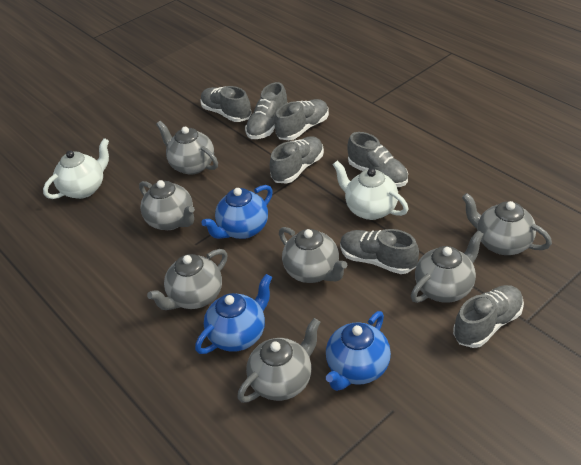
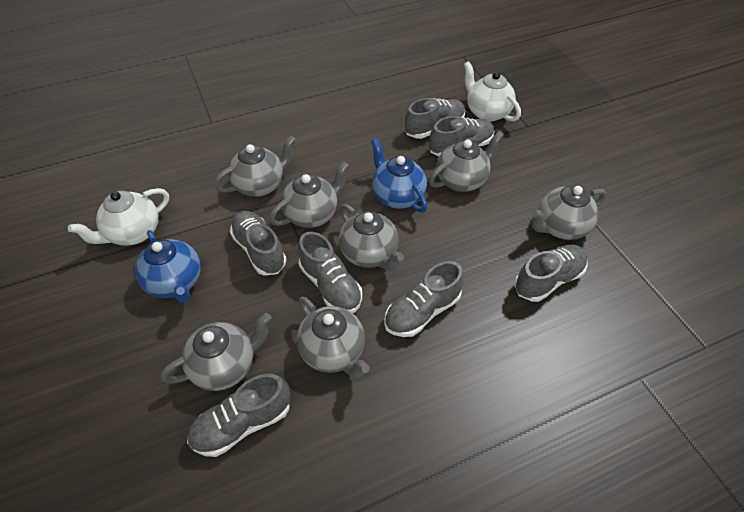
blue teapot: 3 -> 2

